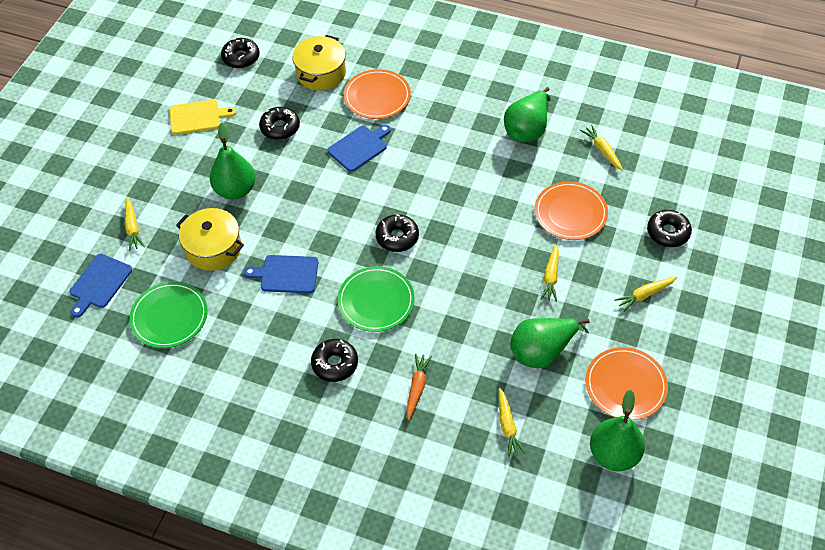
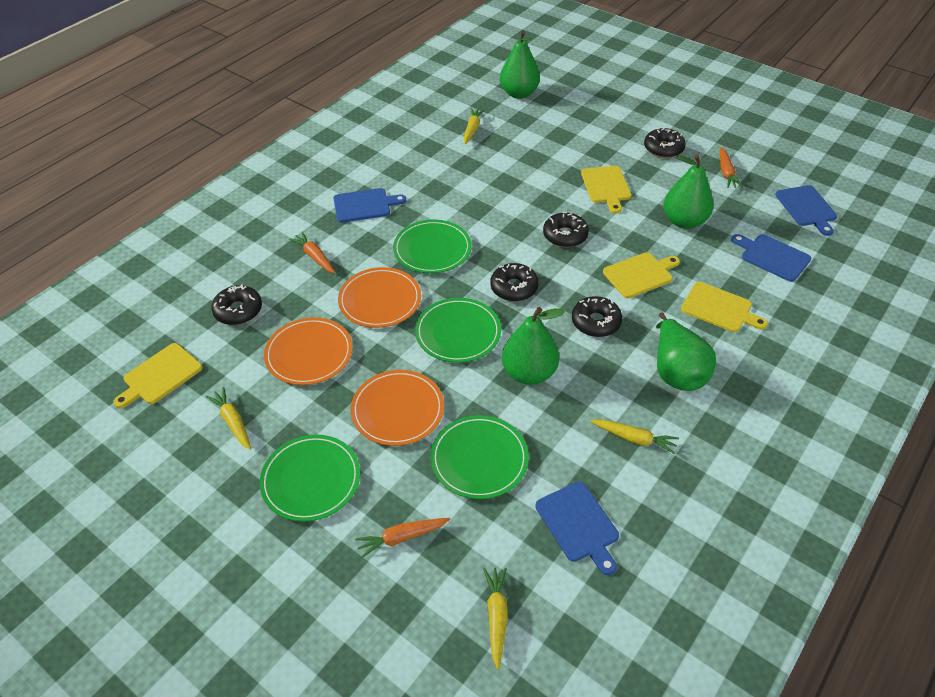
blue cutting board: 3 -> 4
green plate: 2 -> 4
orange carrot: 1 -> 3
yellow carrot: 5 -> 4
yellow cutting board: 1 -> 4
yellow pot: 2 -> 0

